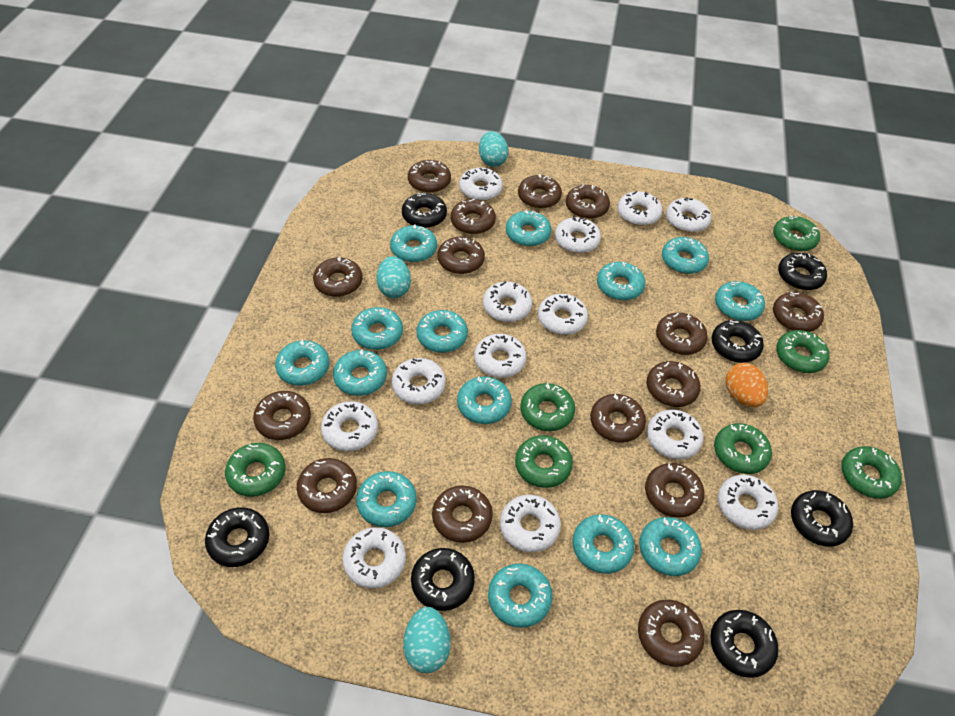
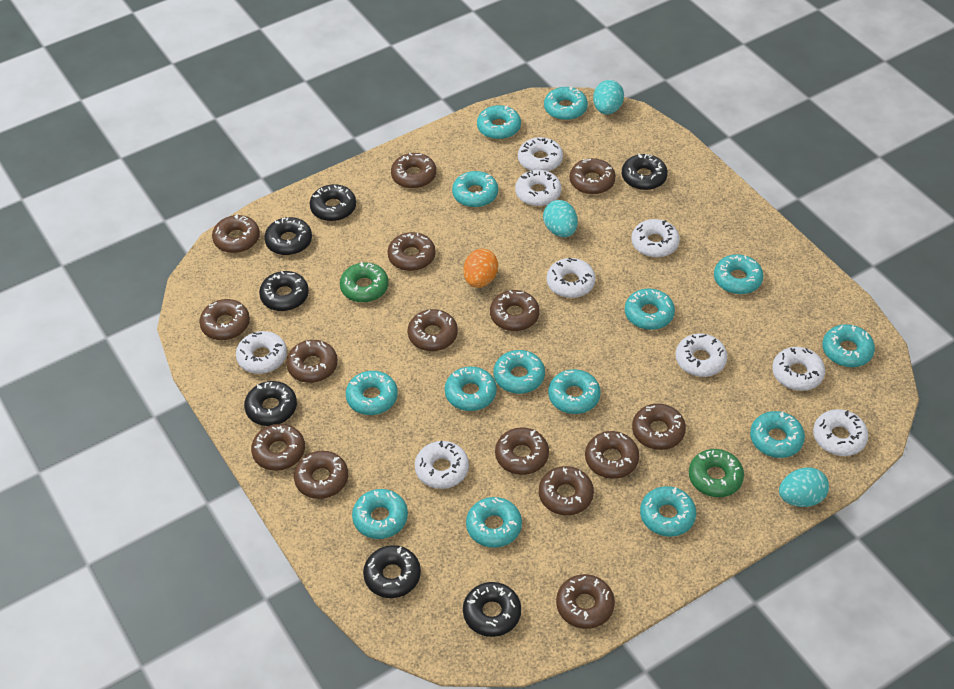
green donut: 7 -> 2
white donut: 13 -> 9

